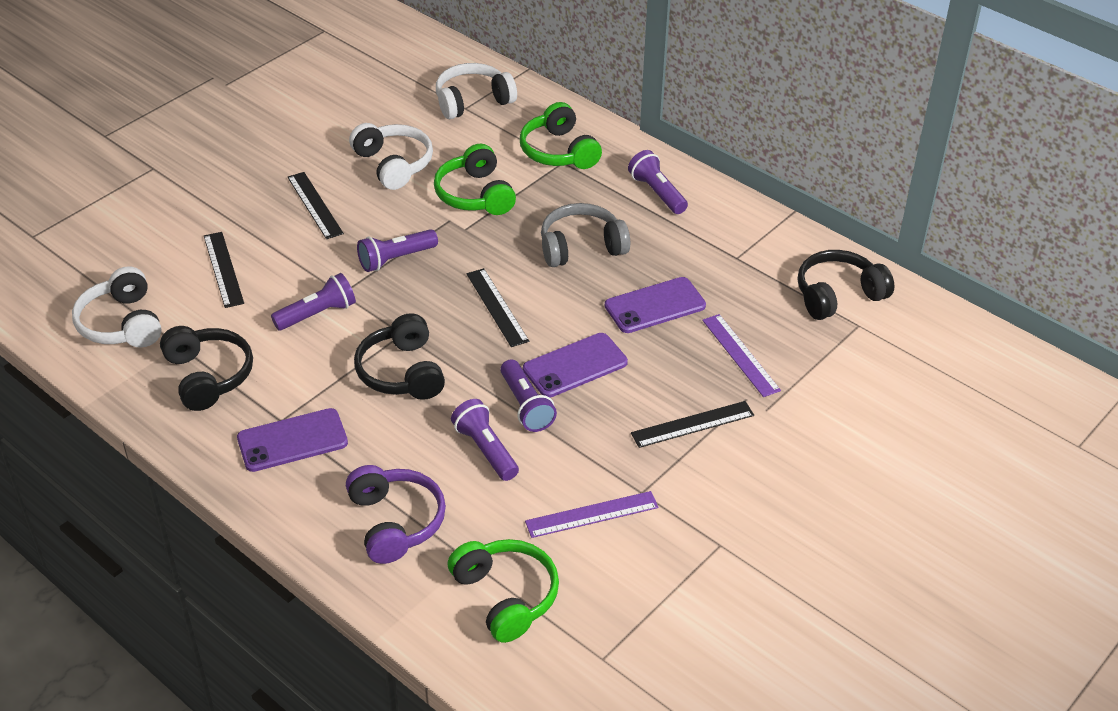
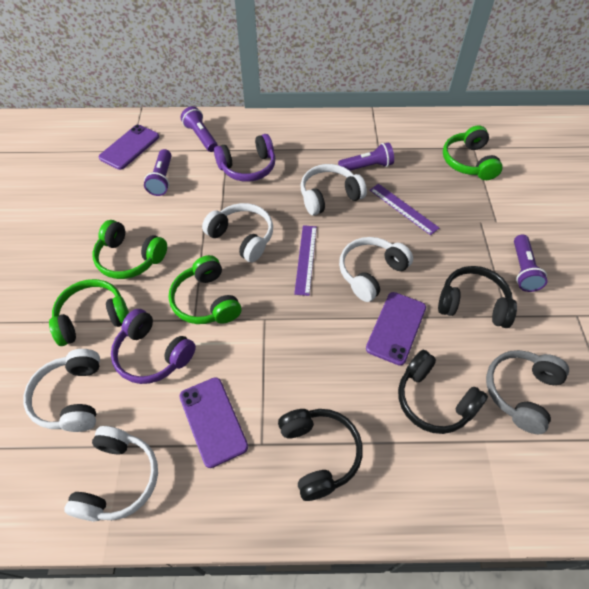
black ruler: 4 -> 0
green headphones: 3 -> 4
purple flashlight: 5 -> 4
purple headphones: 1 -> 2
white headphones: 3 -> 5

